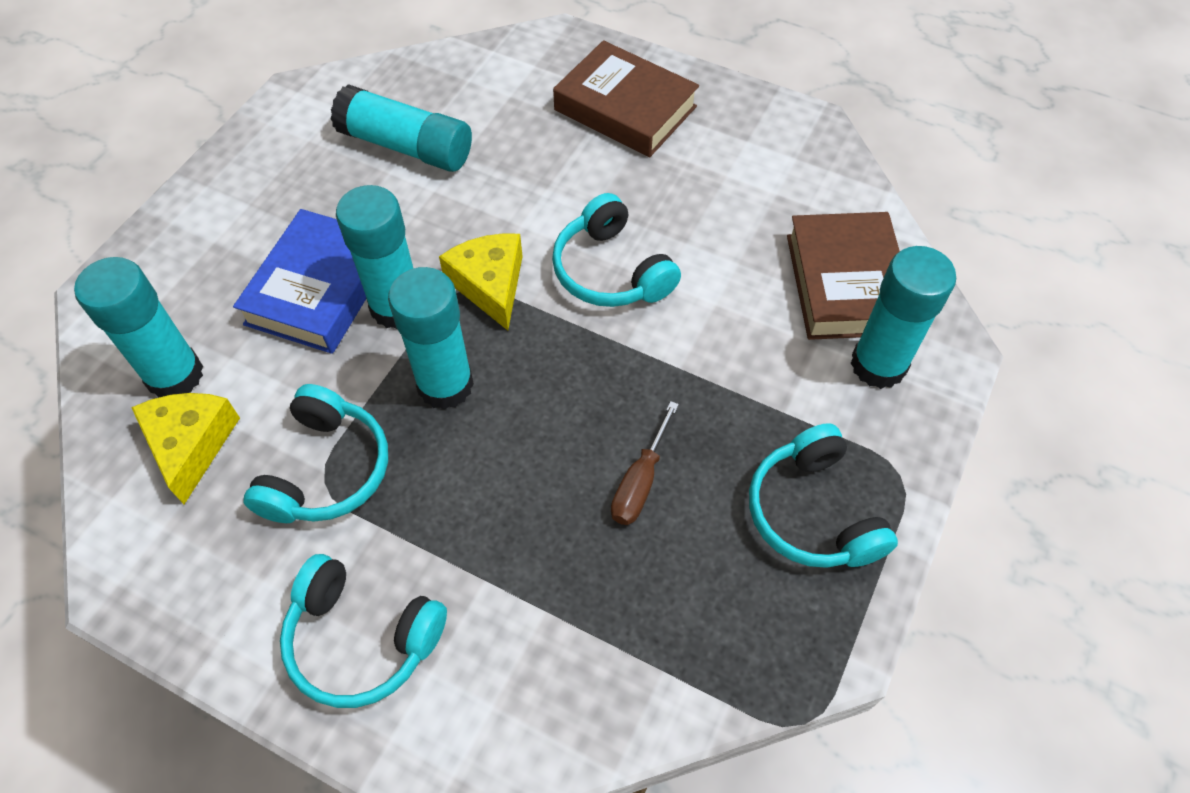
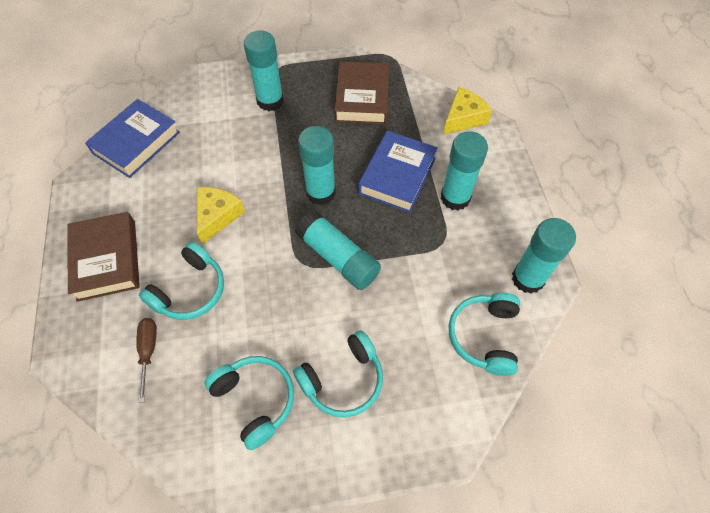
blue book: 1 -> 2

